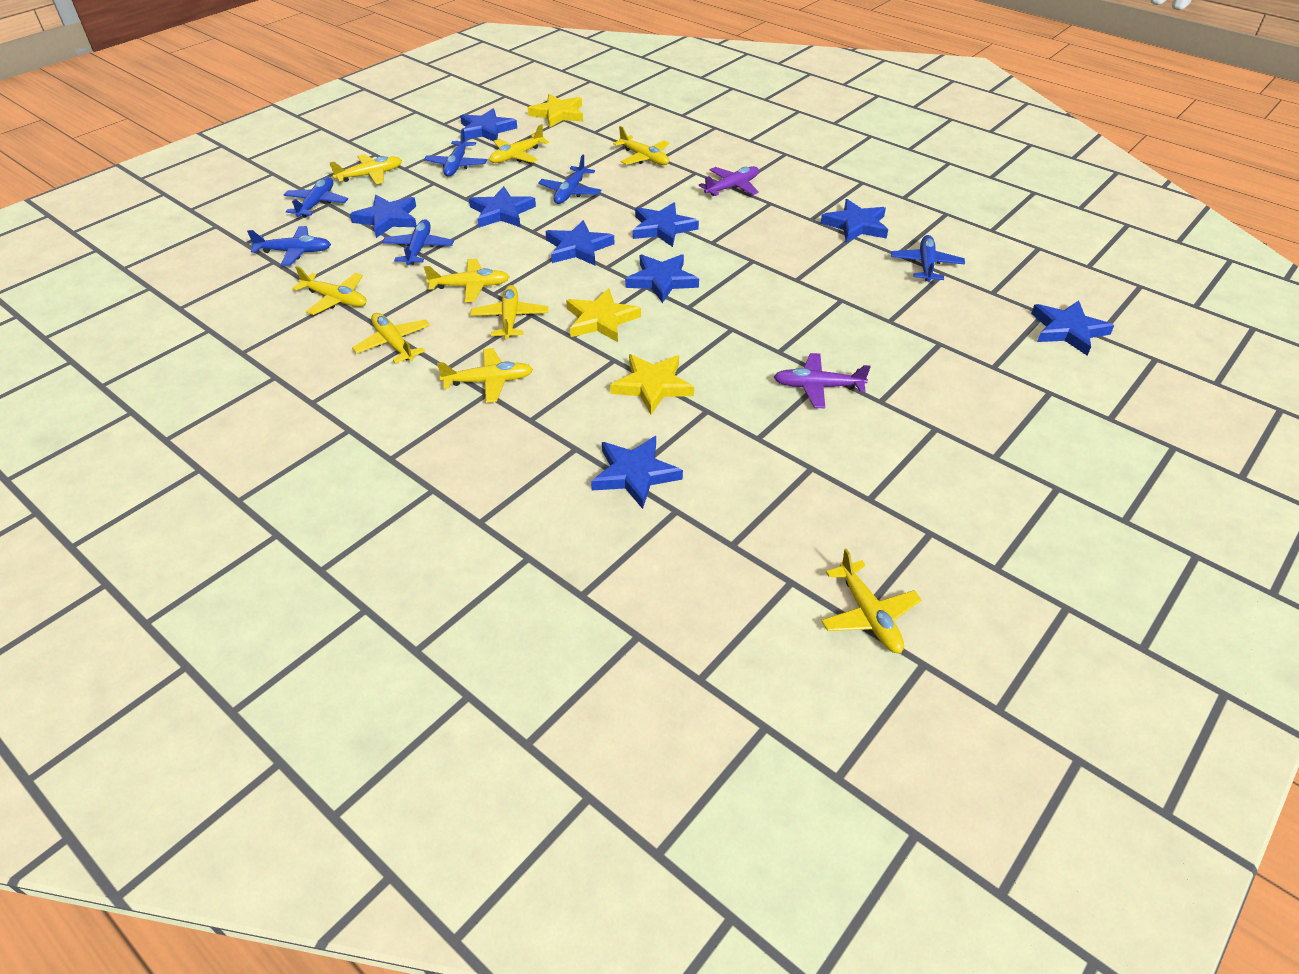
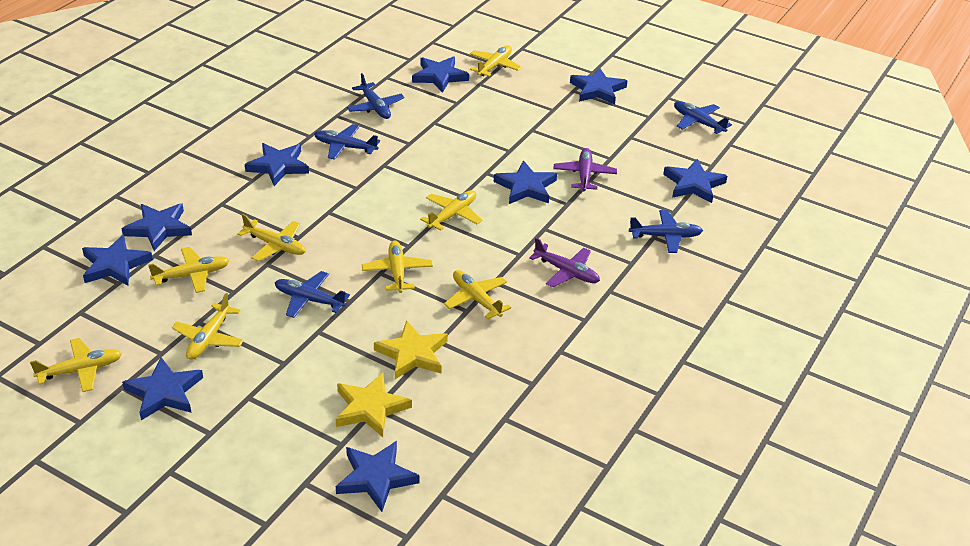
blue plane: 6 -> 5
yellow plane: 9 -> 8
yellow star: 3 -> 2

